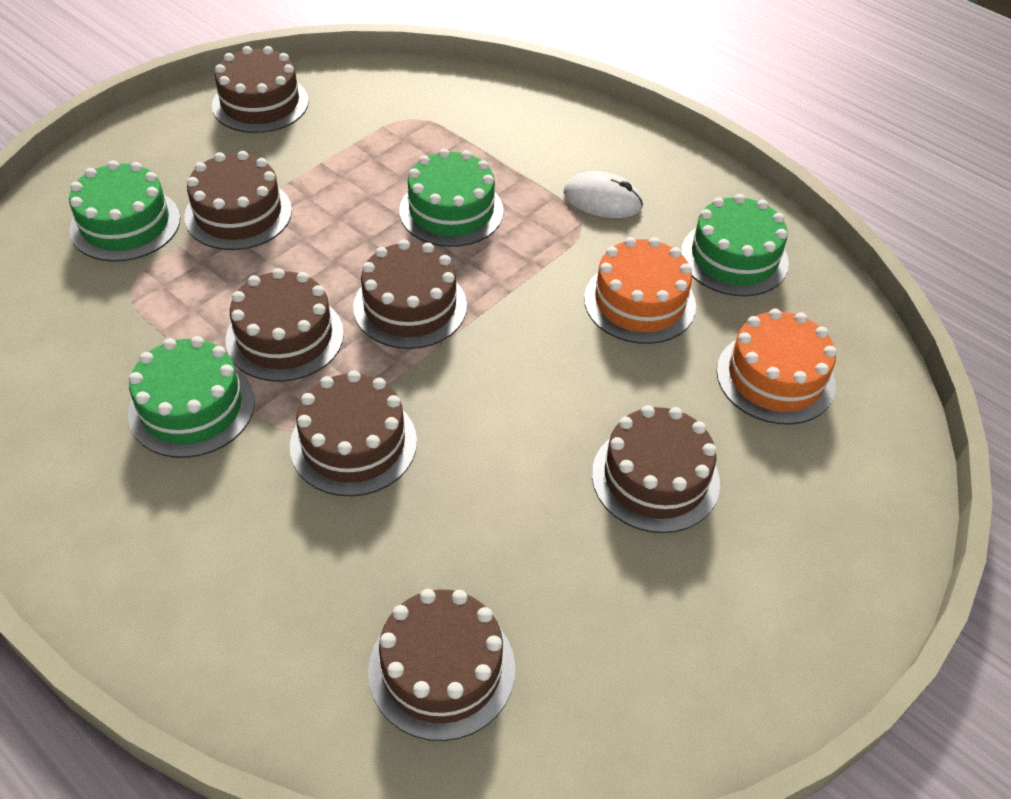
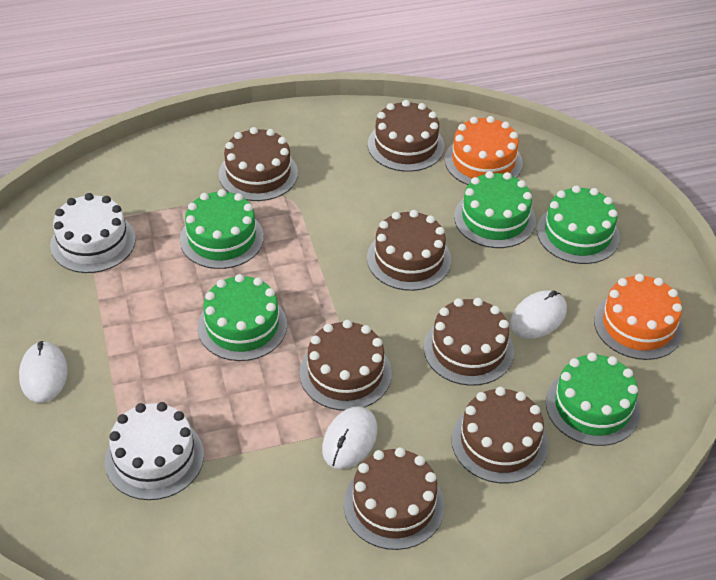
green cake: 4 -> 5
white cake: 0 -> 2
white mouse: 1 -> 3

